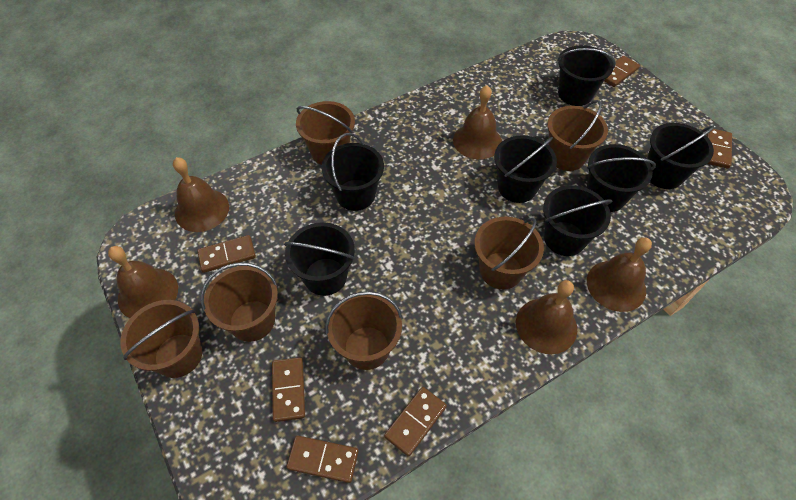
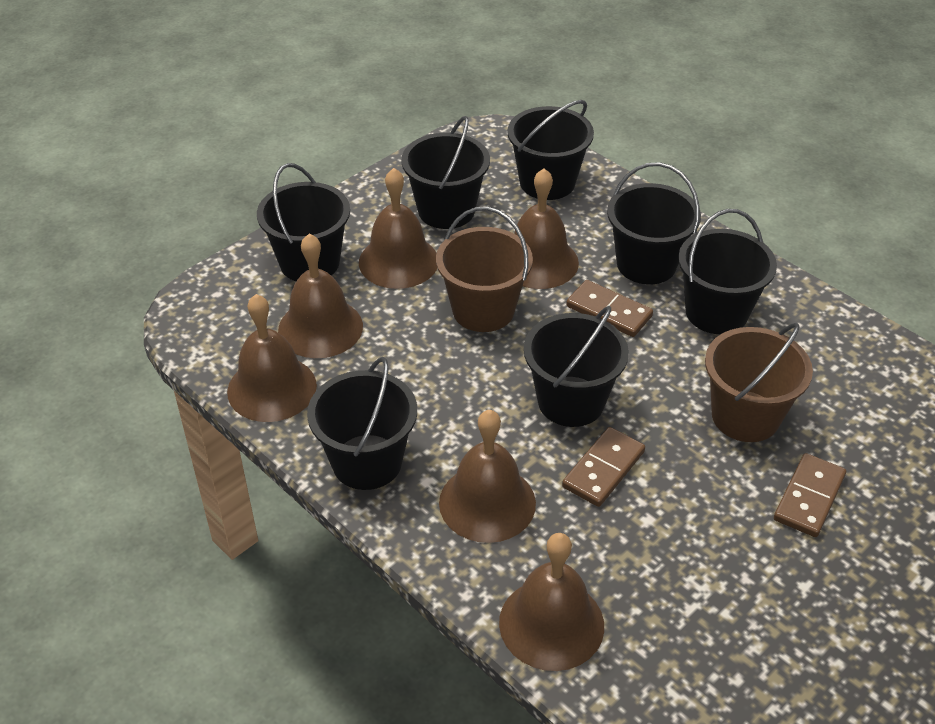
brown bell: 5 -> 6
brown bucket: 6 -> 2
brown domino: 6 -> 3

